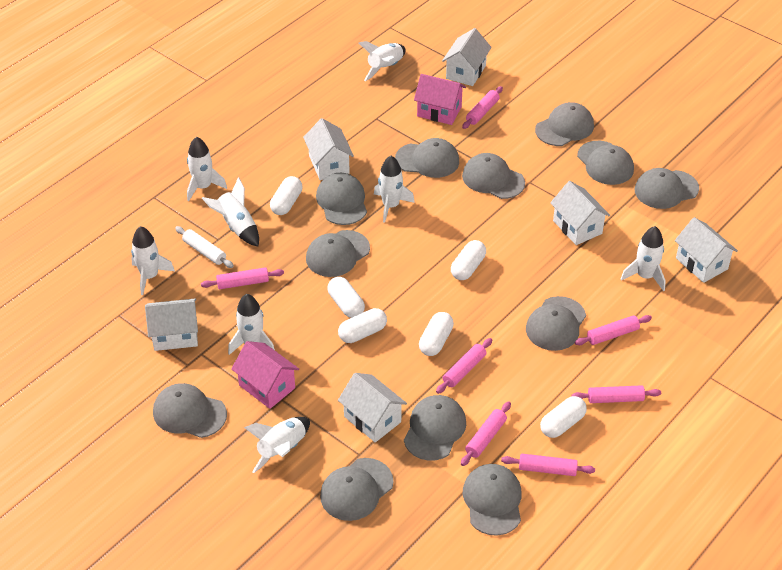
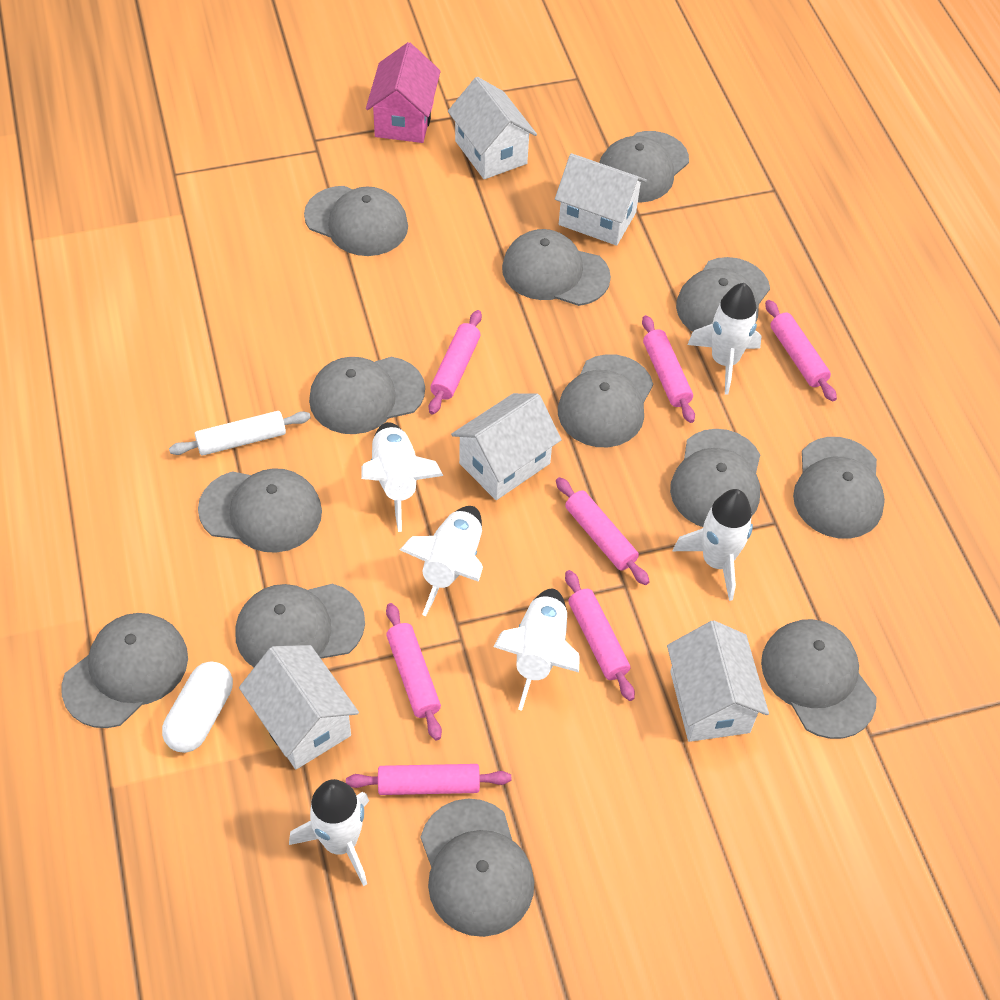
grey cap: 12 -> 13
pink house: 2 -> 1
white capsule: 6 -> 1
white house: 6 -> 5
white rocket: 8 -> 6

